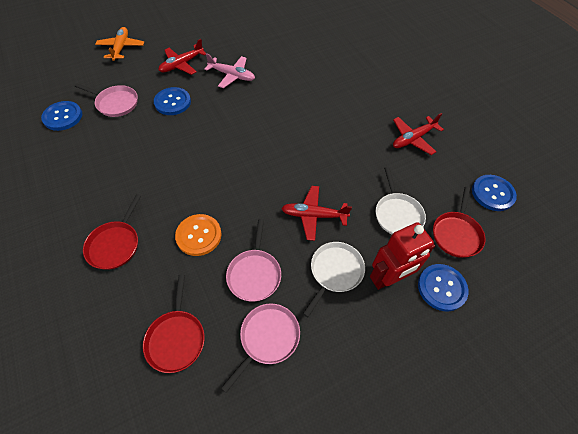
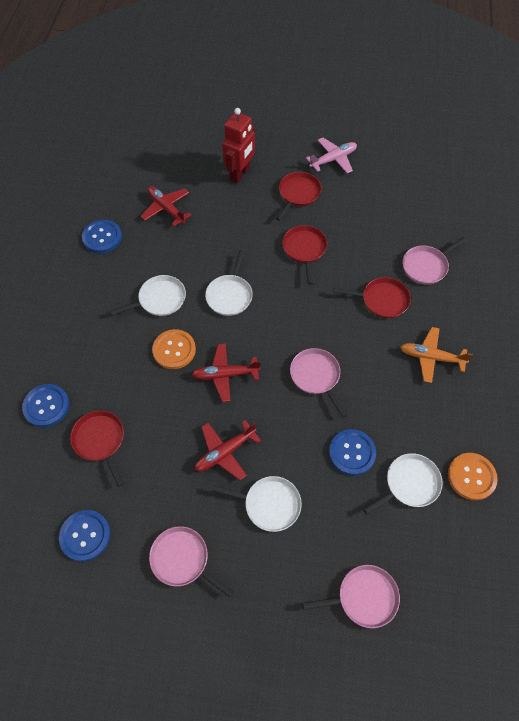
orange button: 1 -> 2
pink pan: 3 -> 4
red pan: 3 -> 4
white pan: 2 -> 4

